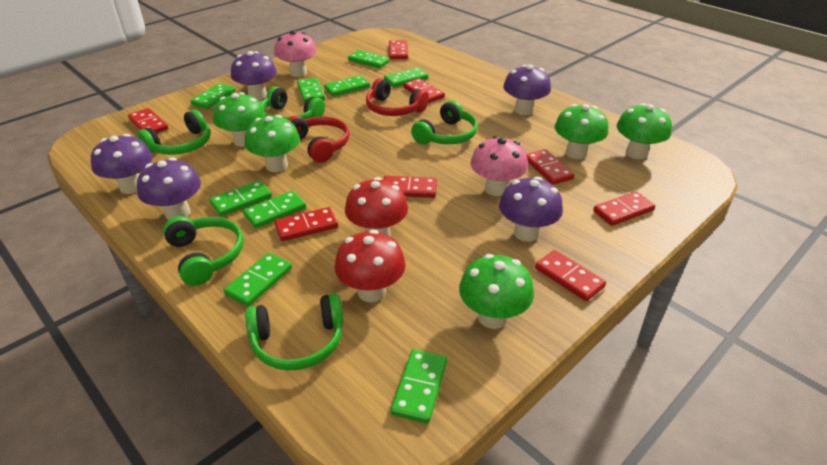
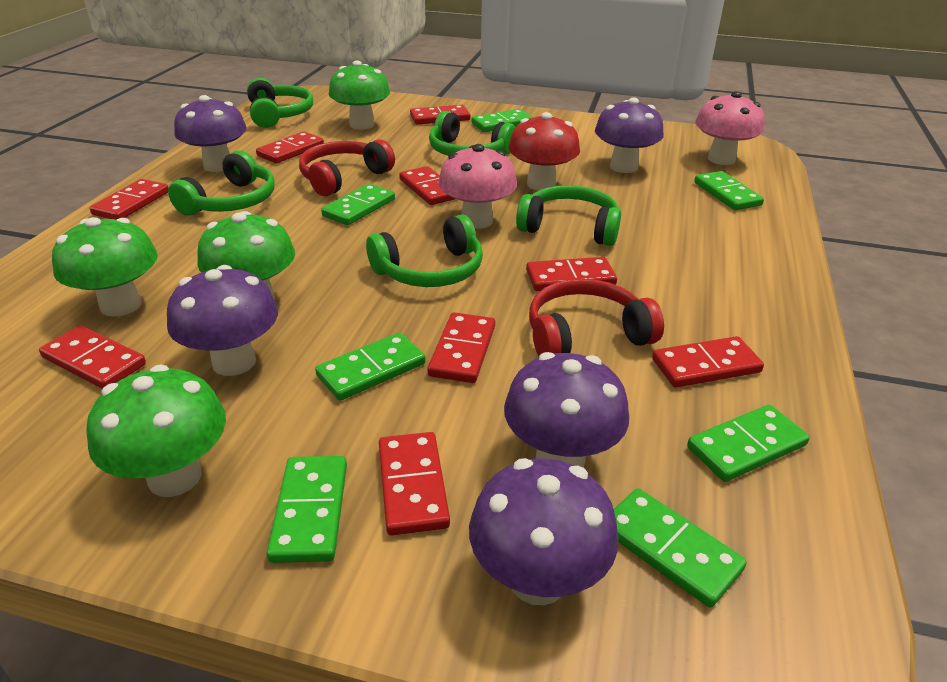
green domino: 9 -> 7
green mushroom: 5 -> 4
red domino: 8 -> 9
red mushroom: 2 -> 1

